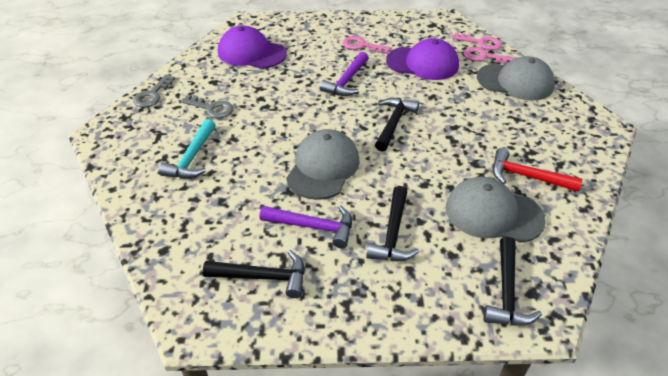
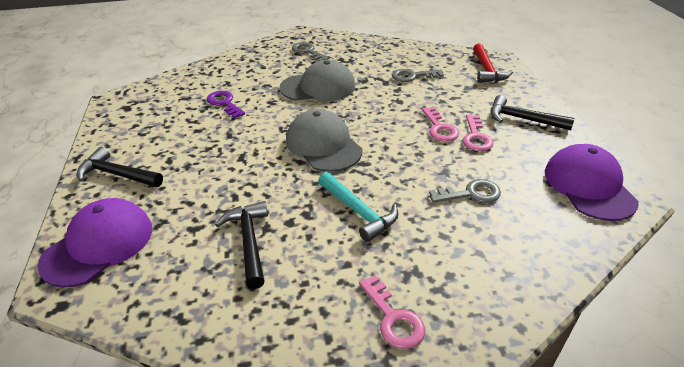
black hammer: 4 -> 3
grey cap: 3 -> 2
grey key: 2 -> 3
purple hammer: 2 -> 0
purple key: 0 -> 1

